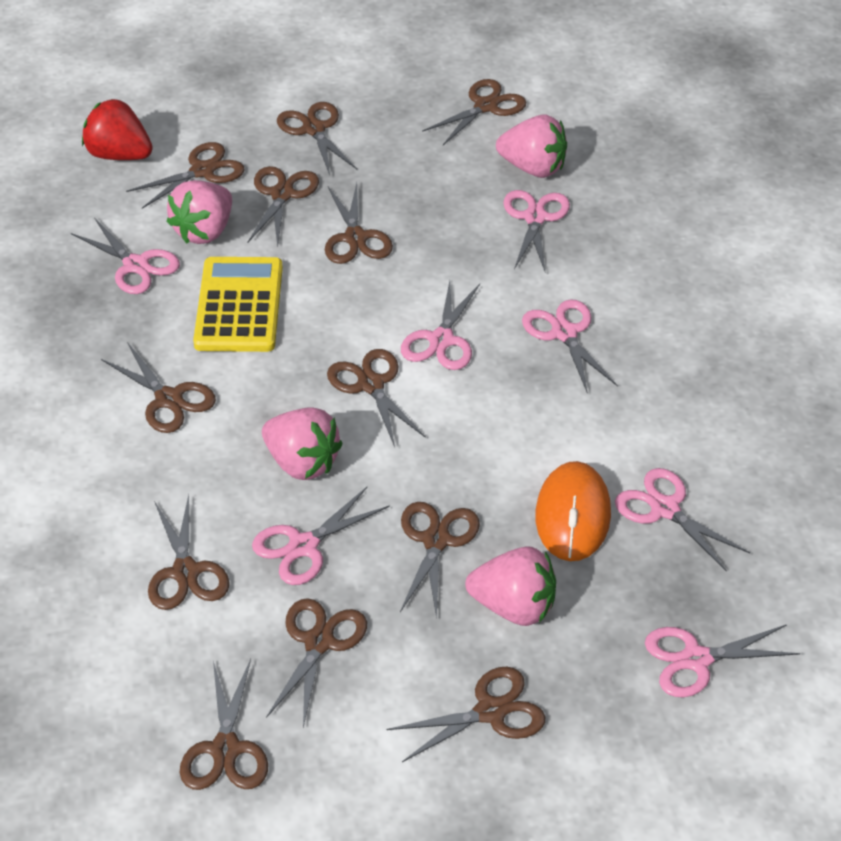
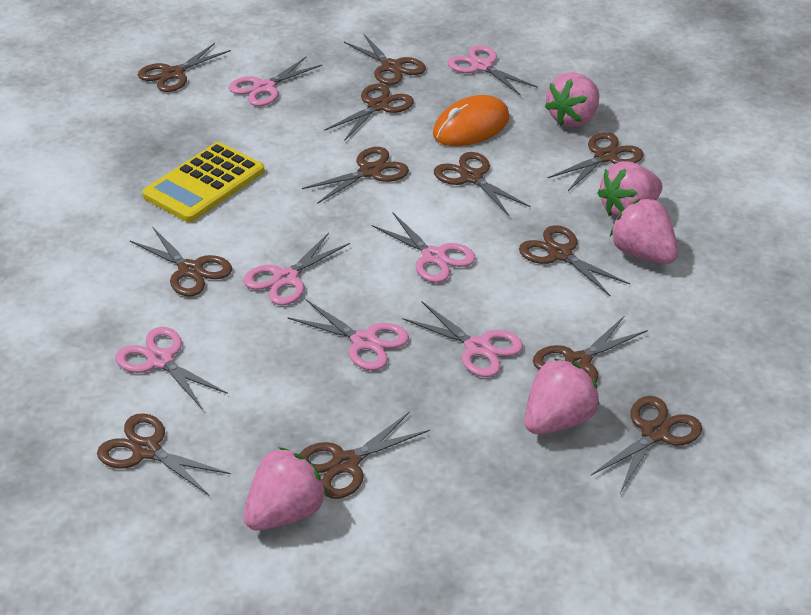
pink strawberry: 4 -> 5
red strawberry: 1 -> 0

